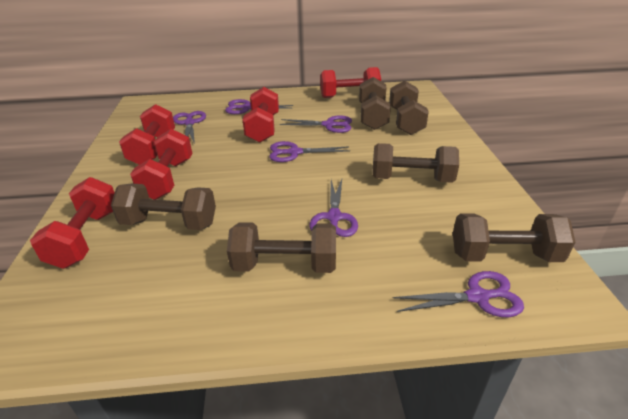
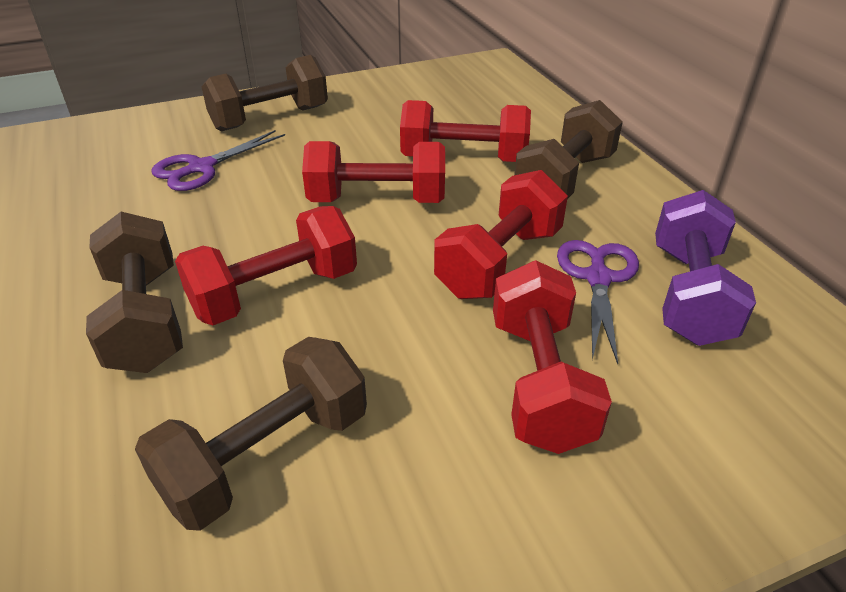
brown dumbbell: 6 -> 4
purple dumbbell: 0 -> 1
purple scissors: 6 -> 2

